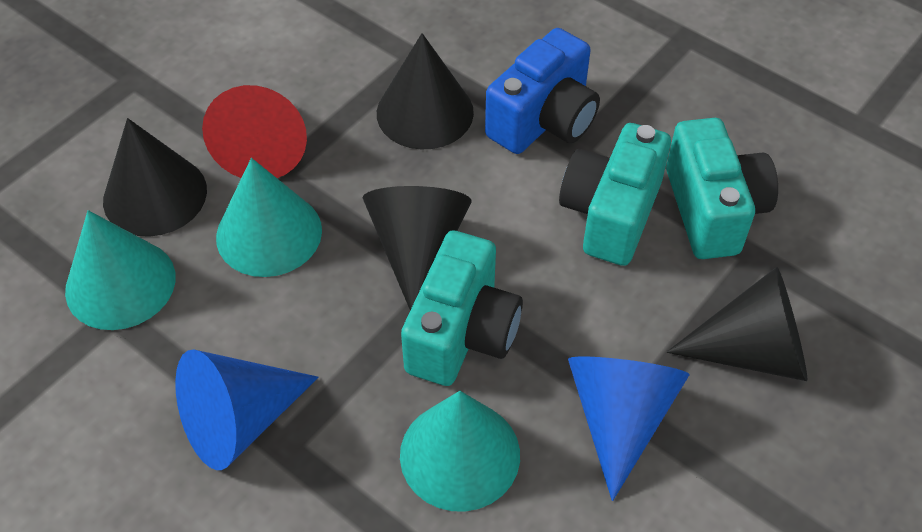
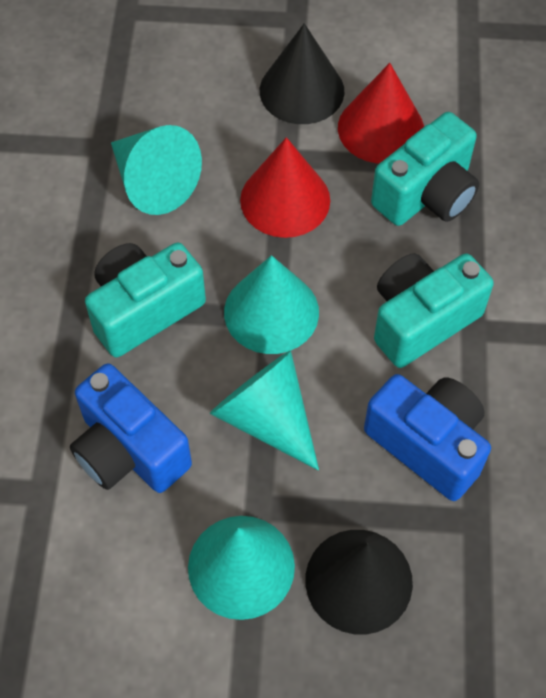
black cone: 4 -> 2
blue camera: 1 -> 2
blue cone: 2 -> 0
red cone: 1 -> 2
turquoise cone: 3 -> 4

